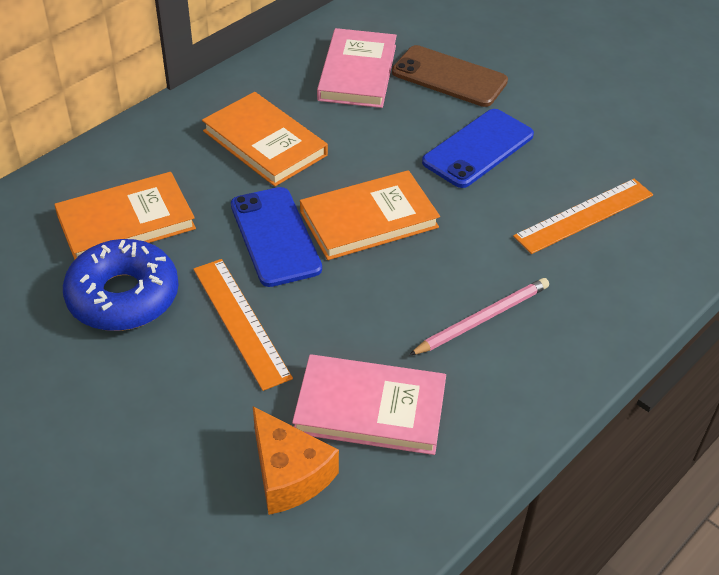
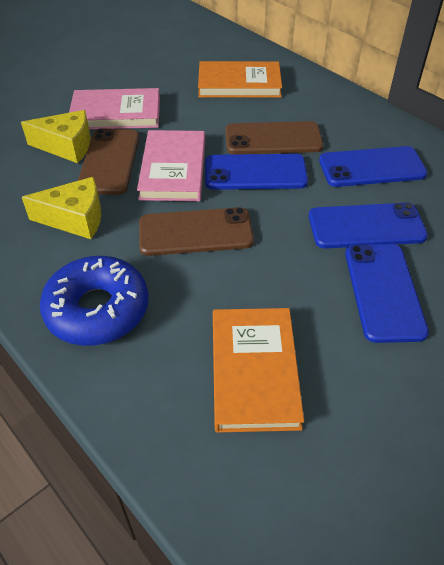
blue phone: 2 -> 4
brown phone: 1 -> 3
orange book: 3 -> 2
orange cheese: 1 -> 0
orange ruler: 2 -> 0
pink pencil: 1 -> 0
yellow cheese: 0 -> 2

